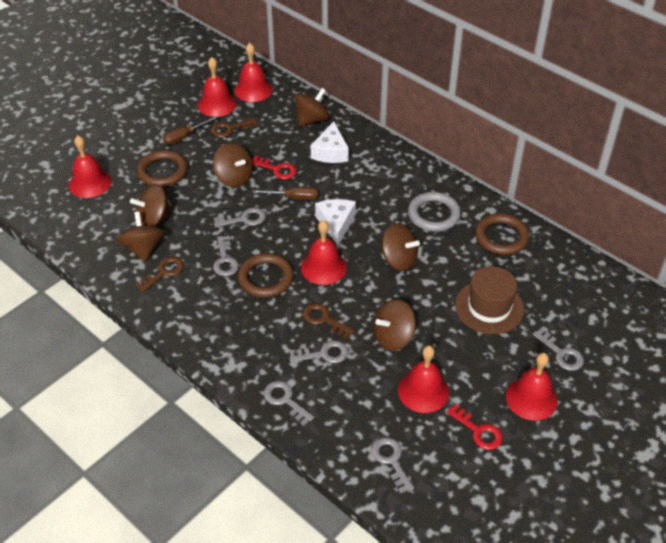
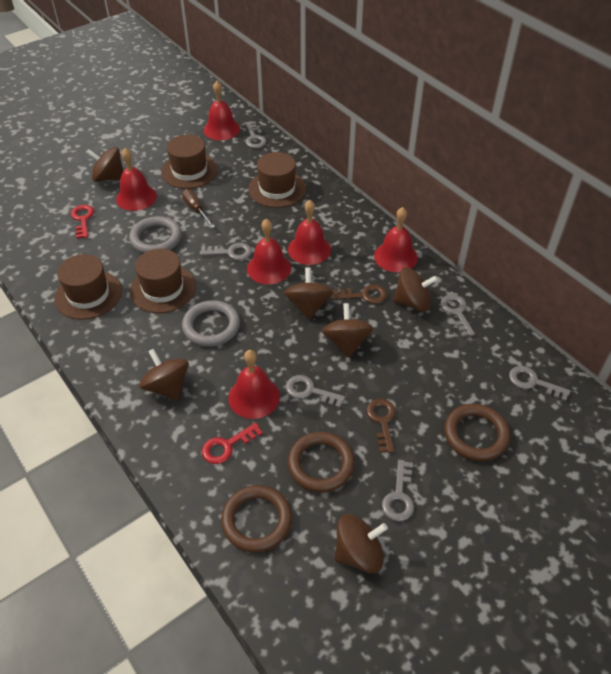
brown hat: 1 -> 4
brown key: 3 -> 2
brown screwdriver: 2 -> 1
grey ring: 1 -> 2
white cheese: 2 -> 0

